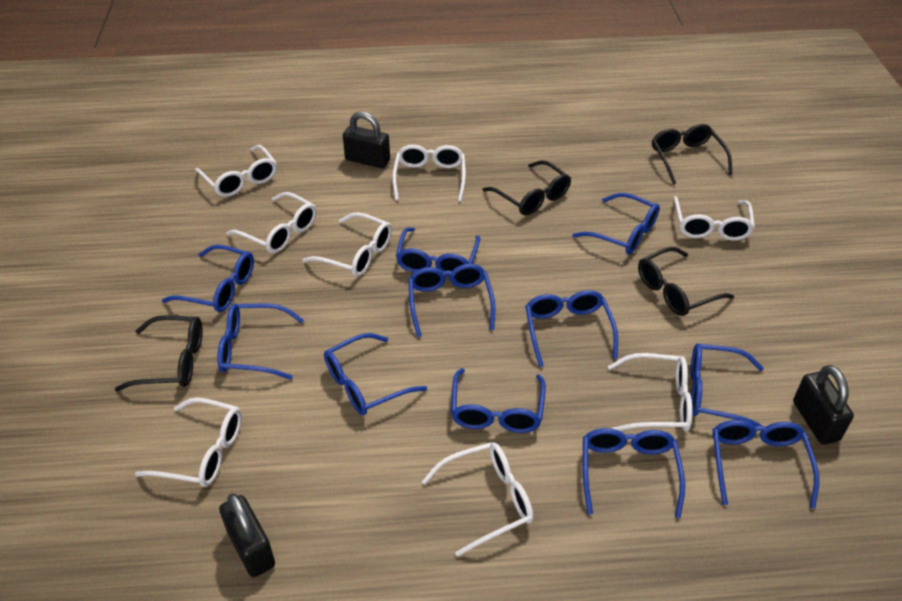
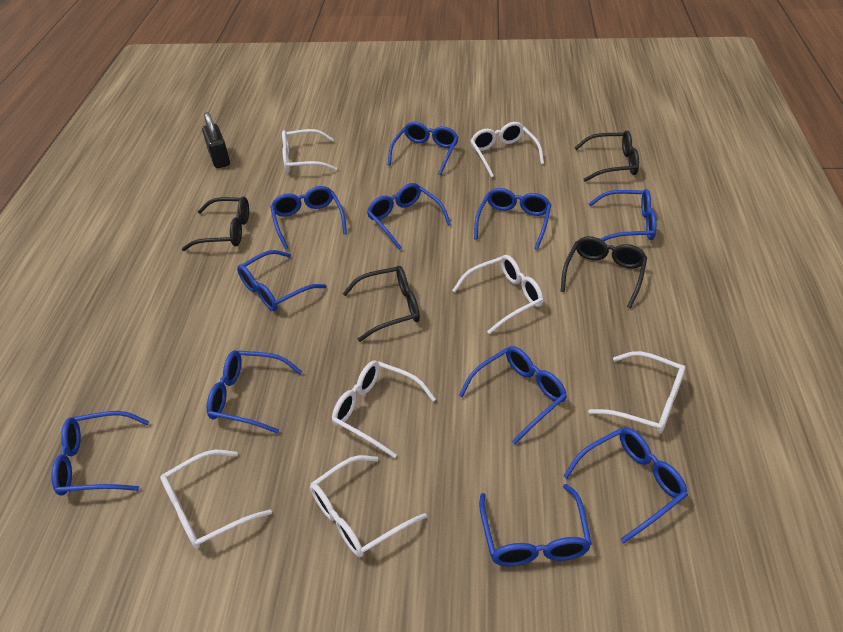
black padlock: 3 -> 1
white glasses: 8 -> 7

